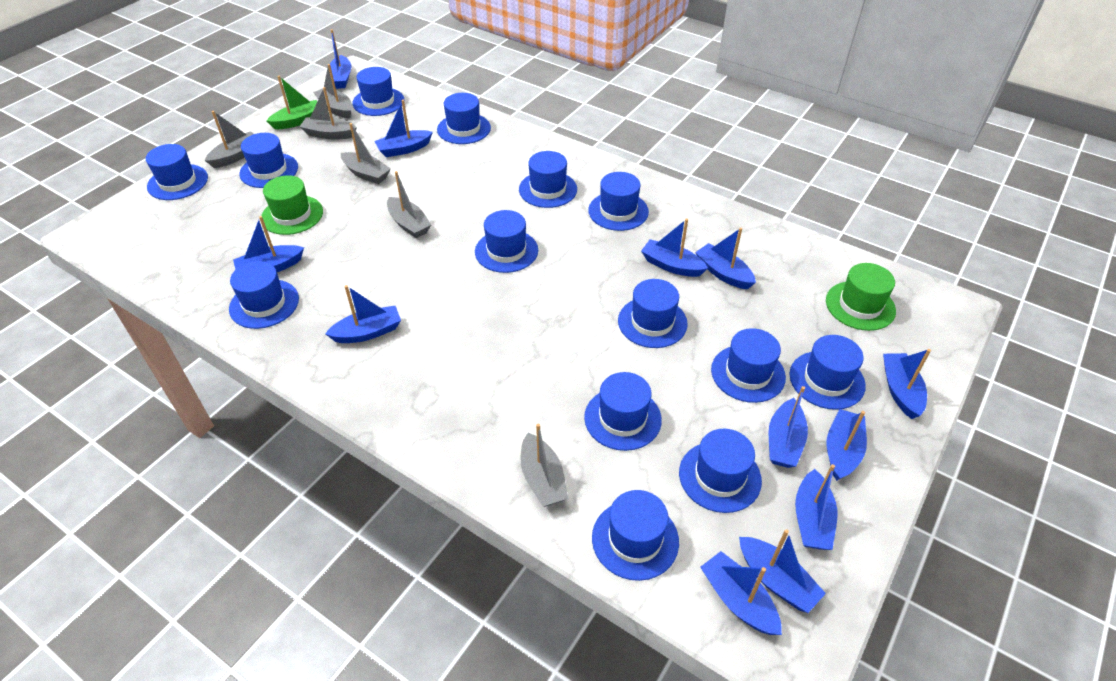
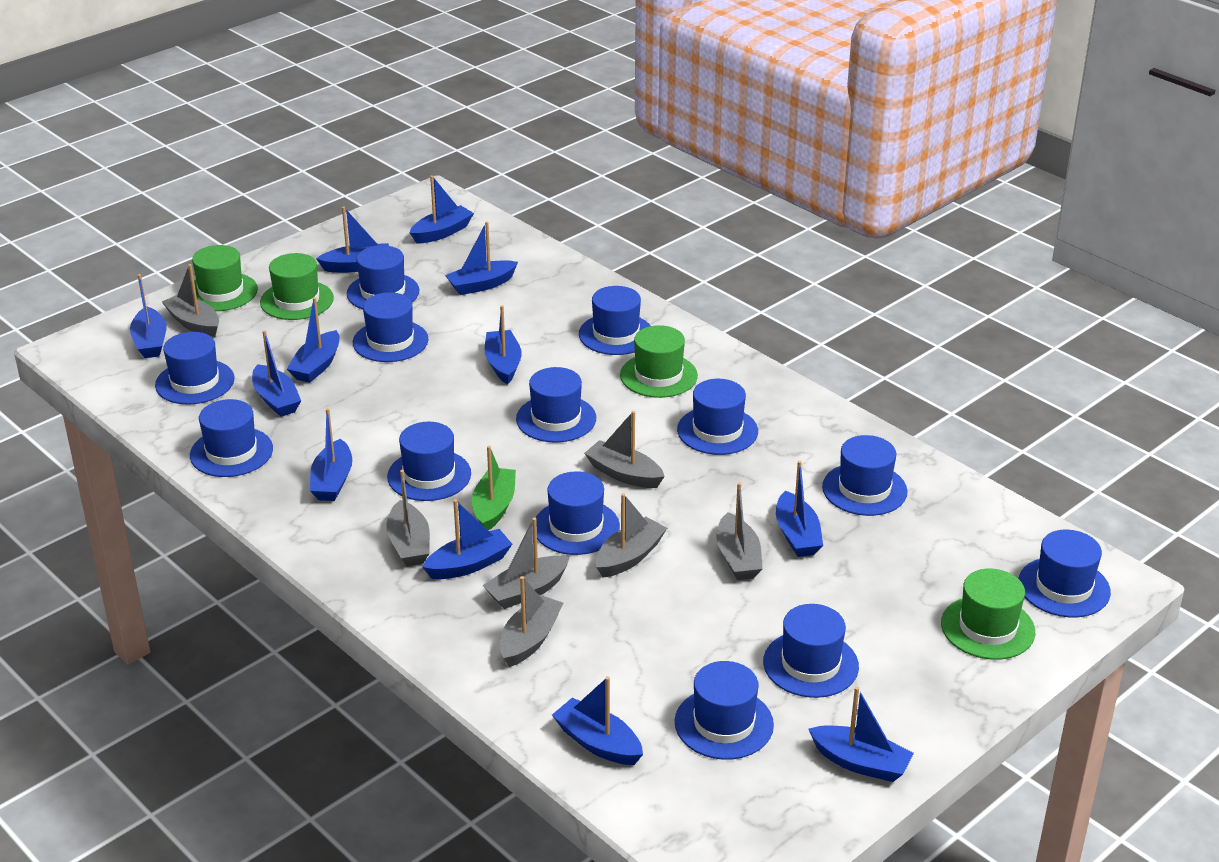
blue hat: 14 -> 13
green hat: 2 -> 4
grey boat: 6 -> 7

